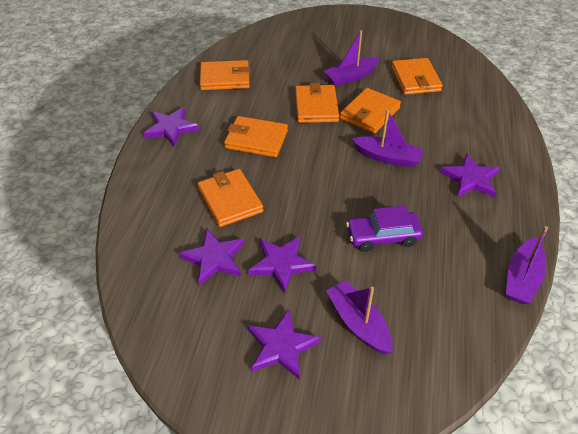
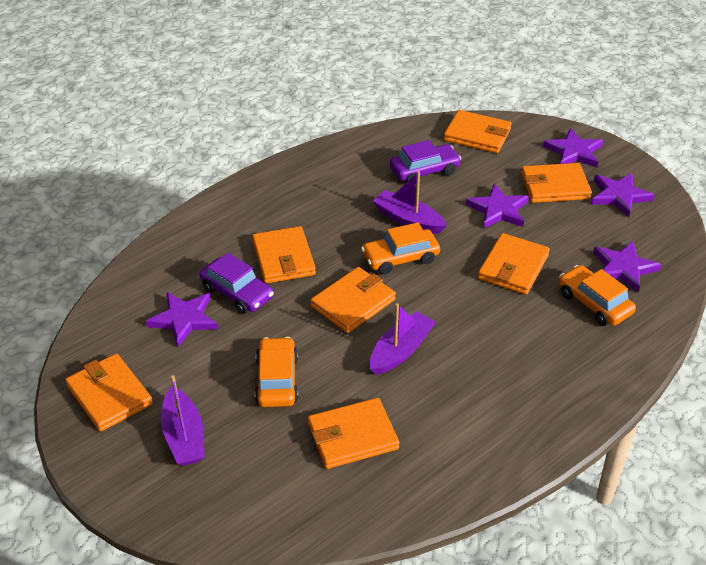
orange car: 0 -> 3
orange wallet: 6 -> 7
purple boat: 4 -> 3
purple car: 1 -> 2

